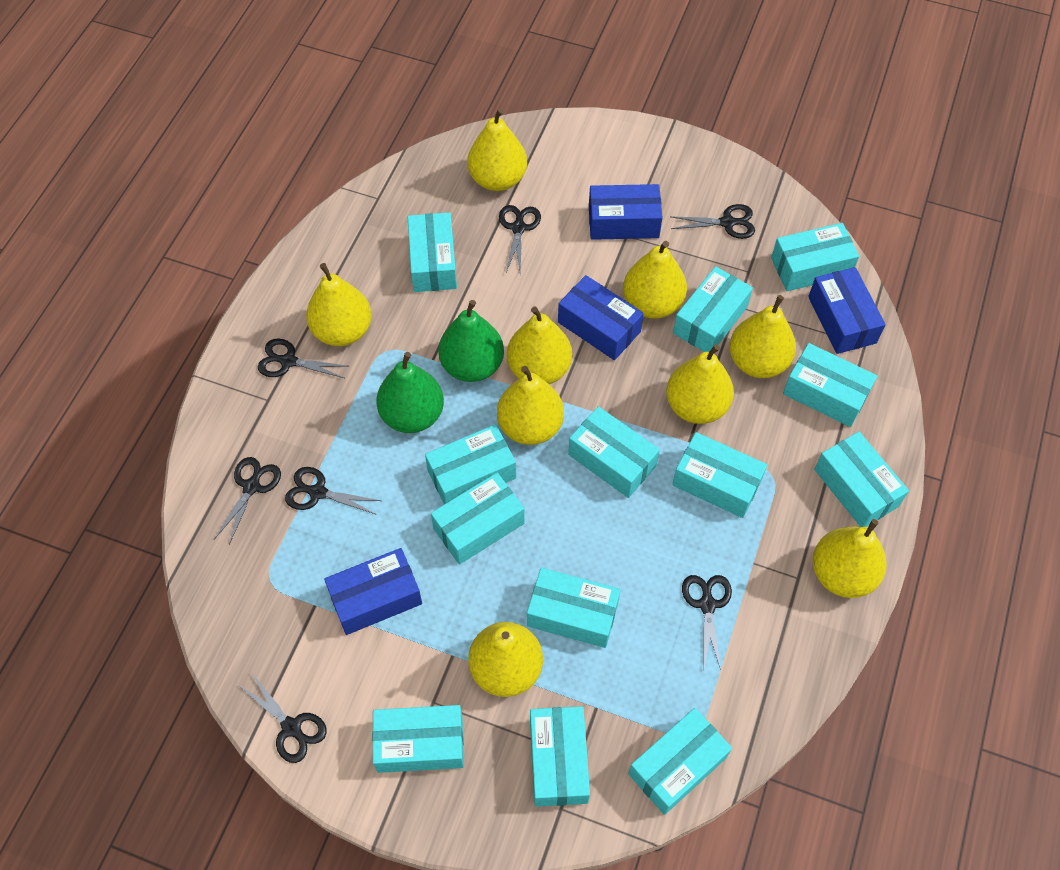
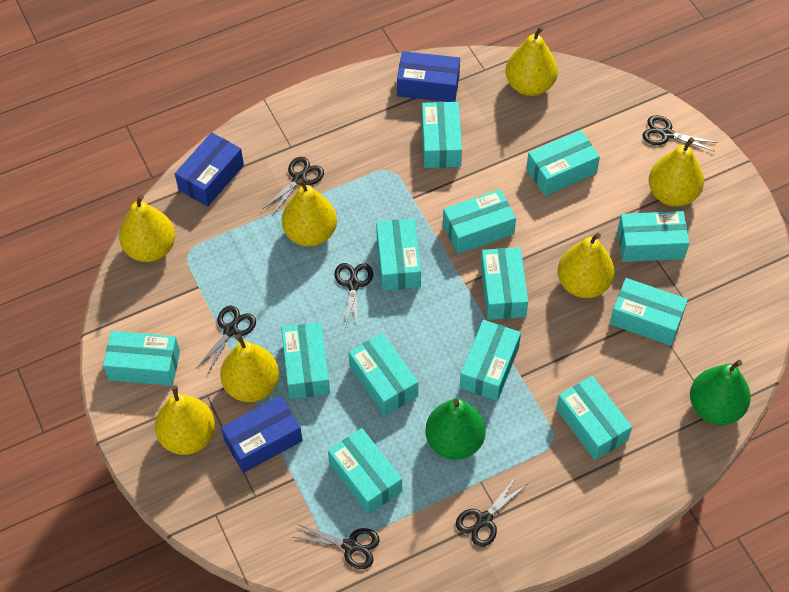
black scissors: 7 -> 6
blue box: 4 -> 3
yellow pear: 9 -> 7

